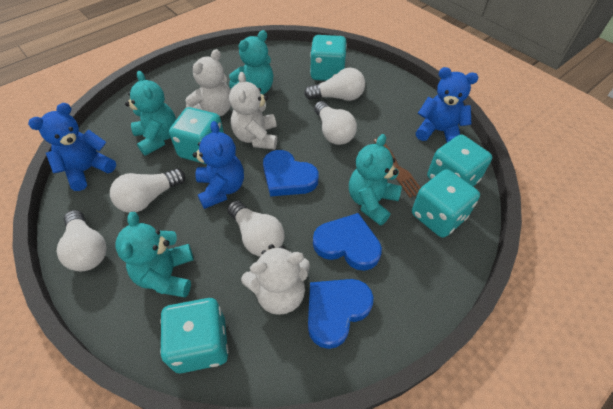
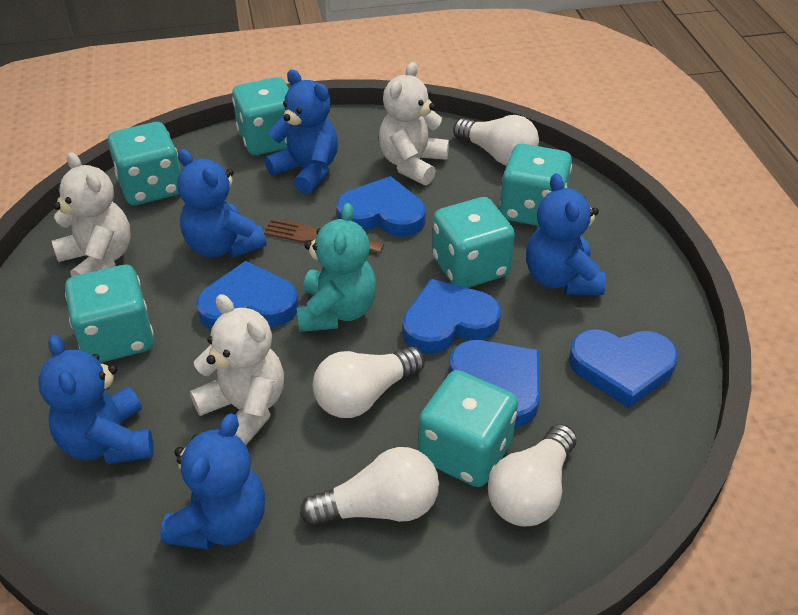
blue heart: 3 -> 5
blue teddy bear: 3 -> 5
turquoise dice: 5 -> 6
turquoise teddy bear: 4 -> 1
white light bulb: 5 -> 4

